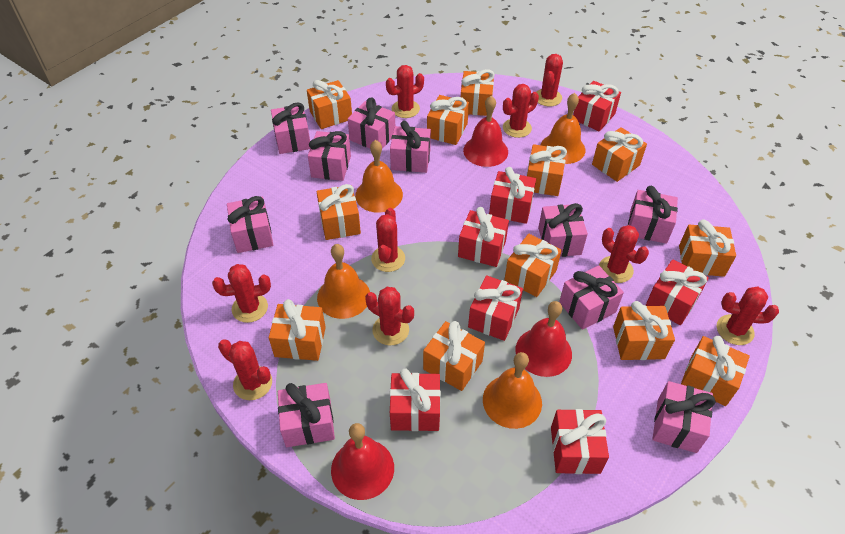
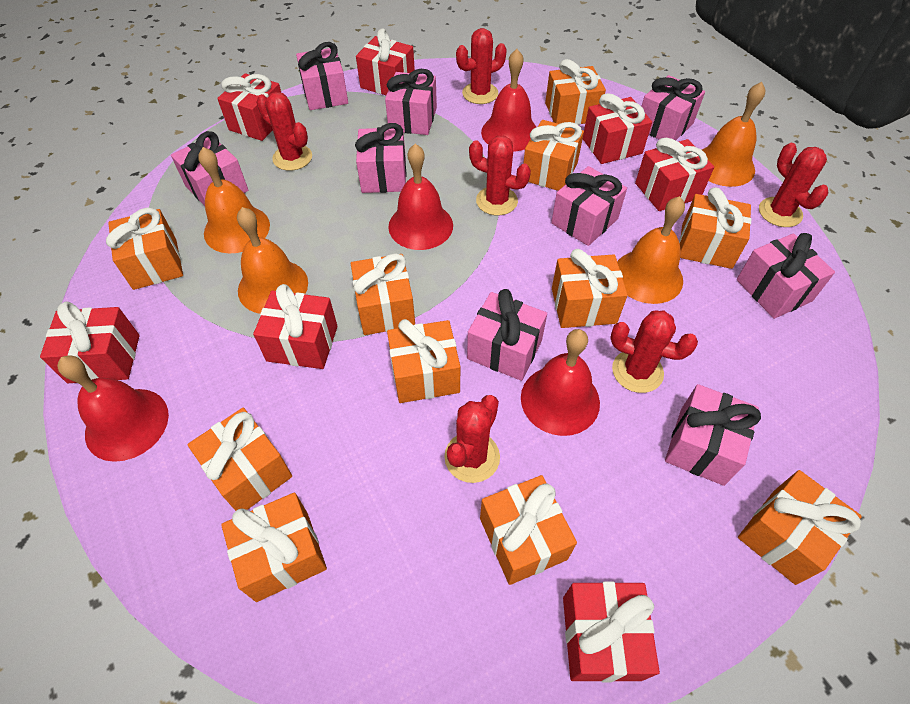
orange gift: 12 -> 11
pink gift: 10 -> 9
red bell: 3 -> 4
red cactus: 9 -> 6

